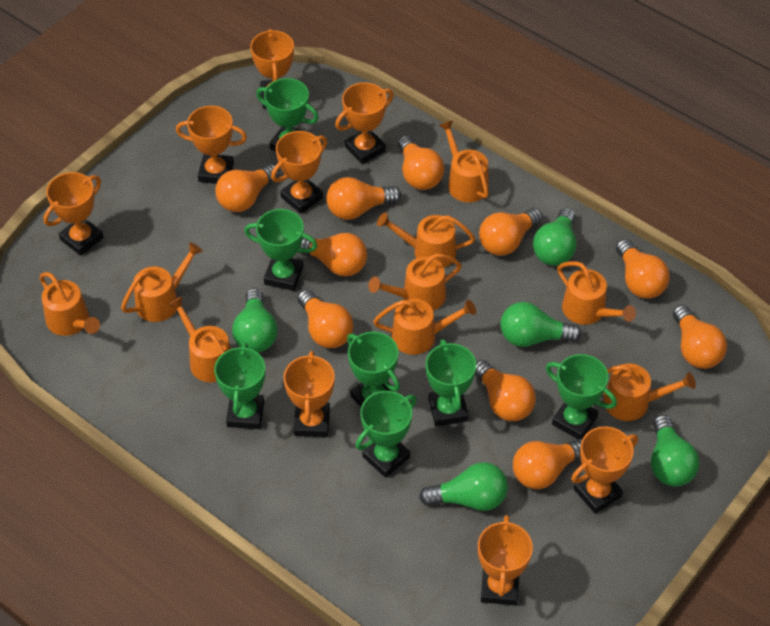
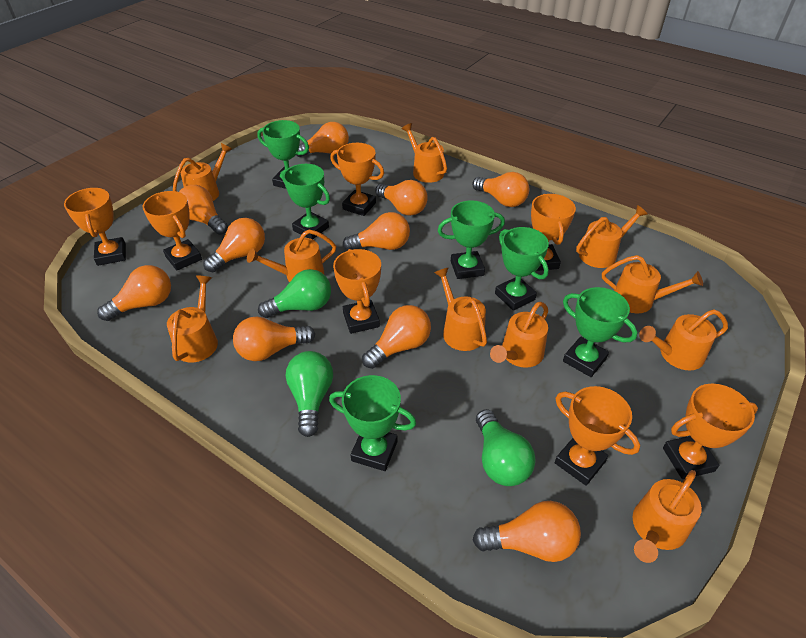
green light bulb: 5 -> 3
green trophy: 7 -> 6
orange trophy: 8 -> 7
orange watering can: 9 -> 10

